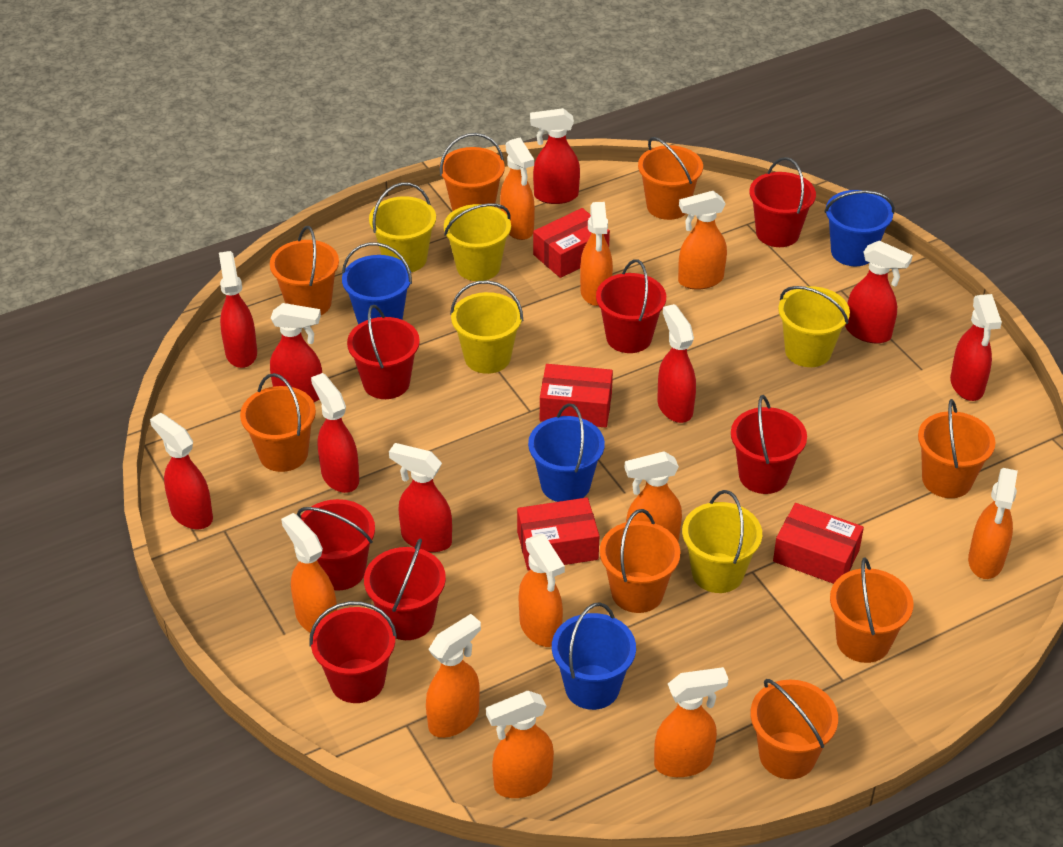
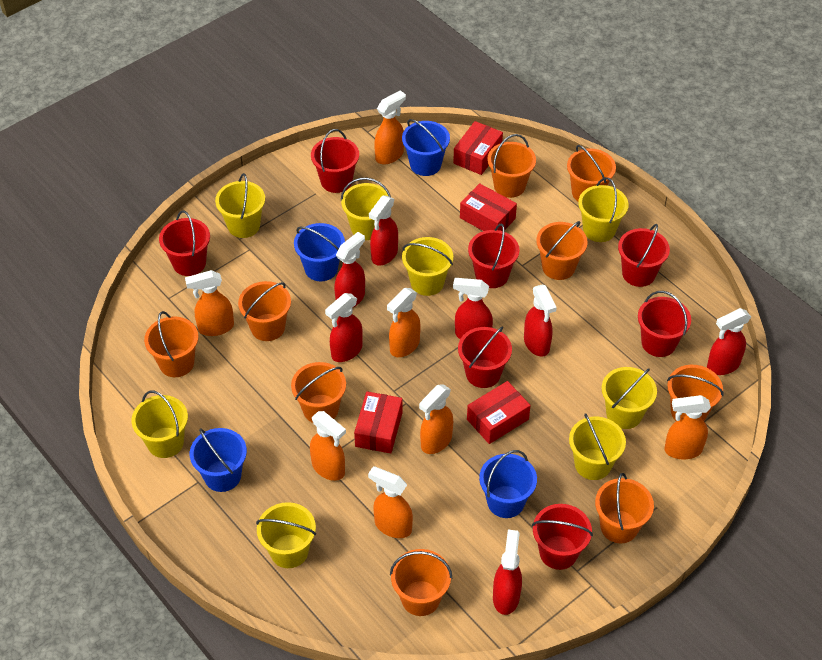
orange bucket: 8 -> 9
orange spray bottle: 10 -> 7
red spray bottle: 9 -> 7
yellow bucket: 5 -> 8

